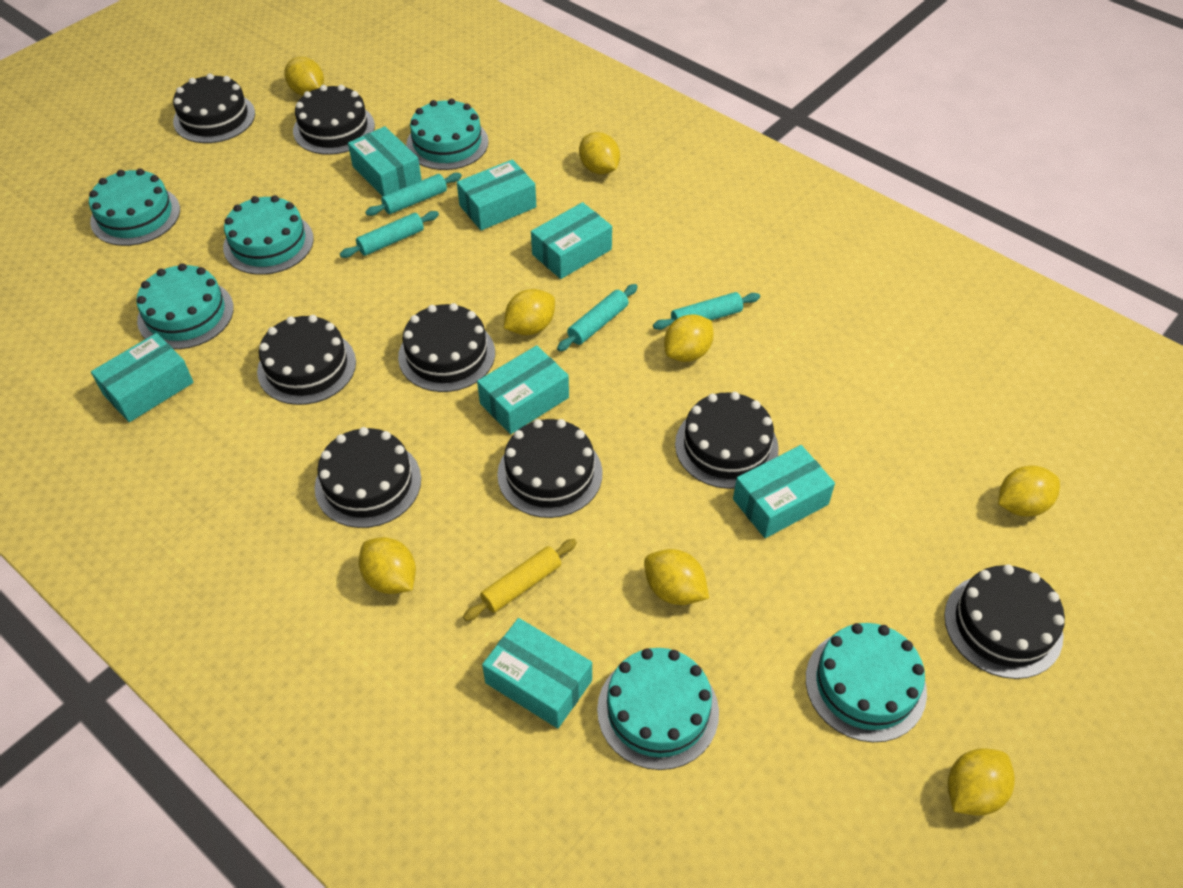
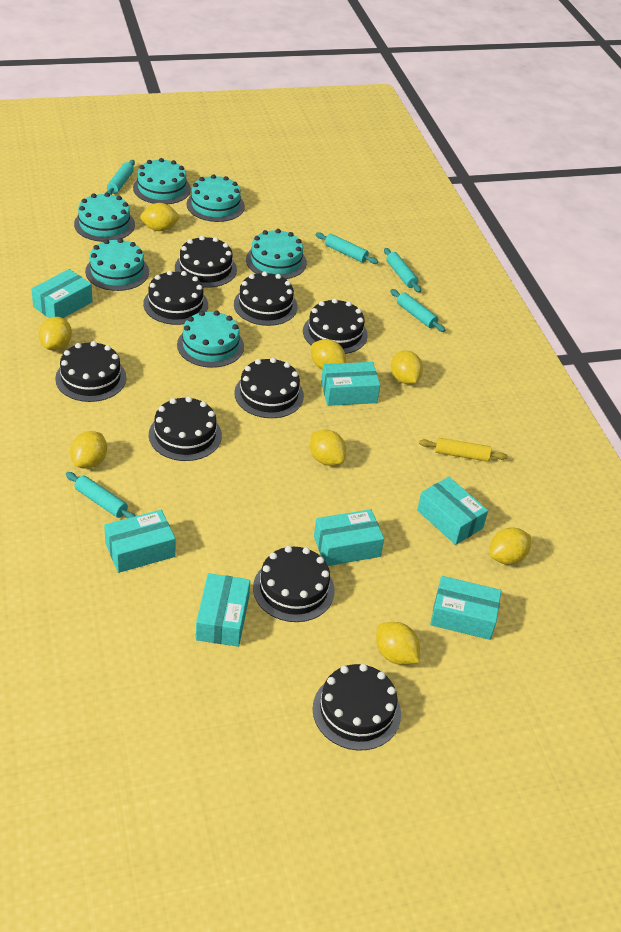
black cake: 8 -> 9
turquoise rolling pin: 4 -> 5

